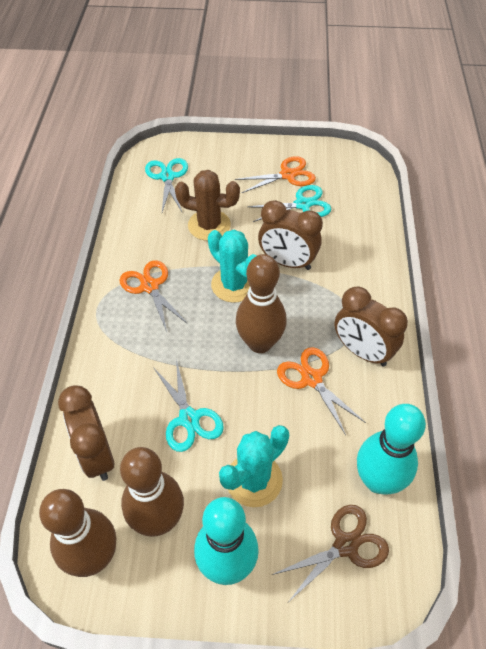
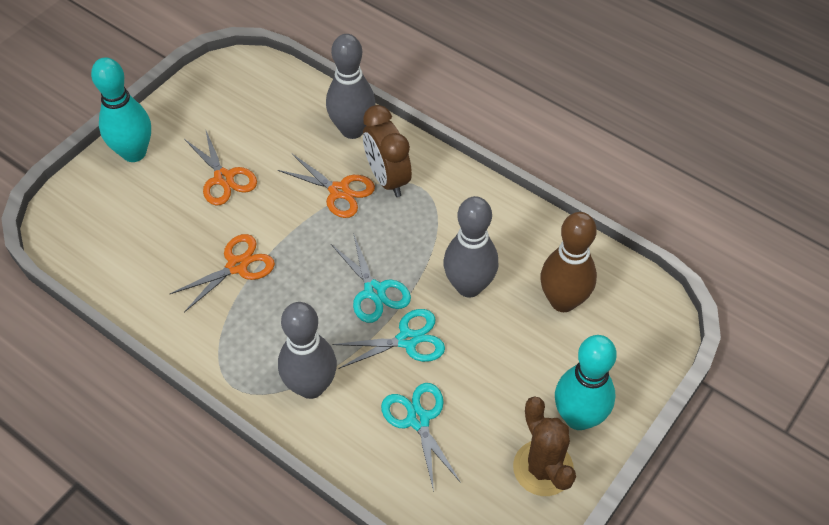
brown bowling pin: 3 -> 1
brown clock: 3 -> 1
brown scissors: 1 -> 0
grey bowling pin: 0 -> 3
turquoise cactus: 2 -> 0

